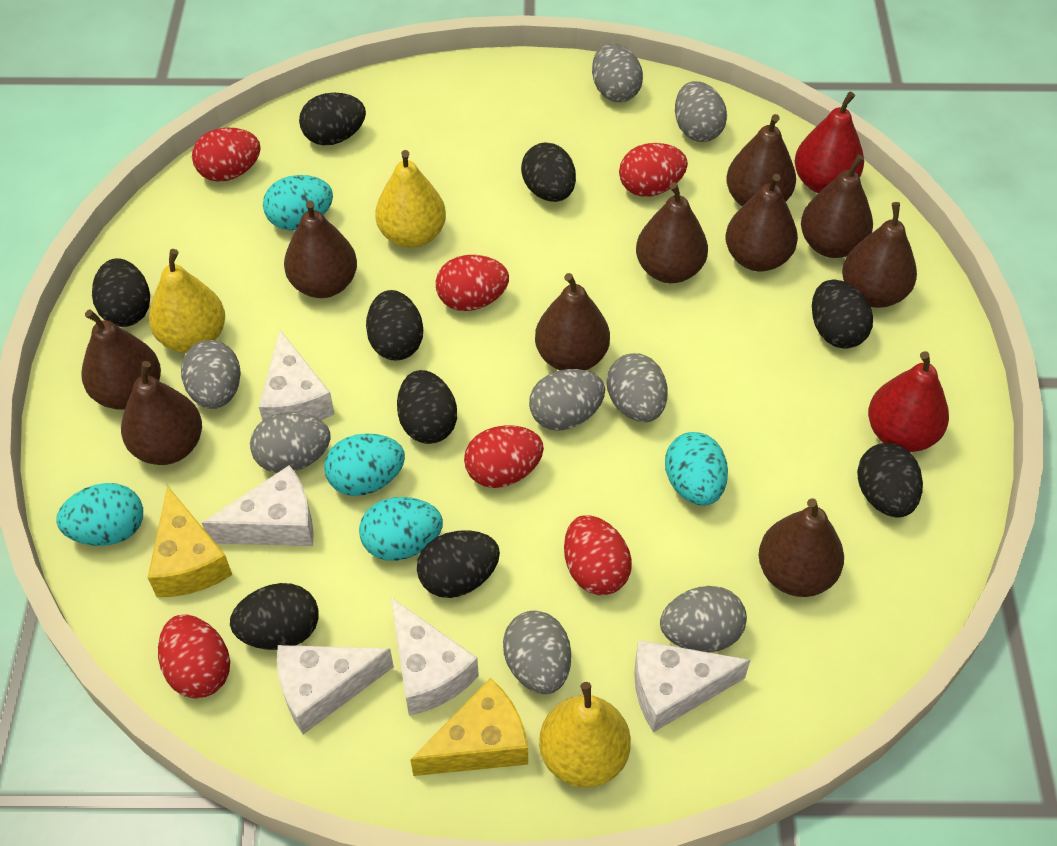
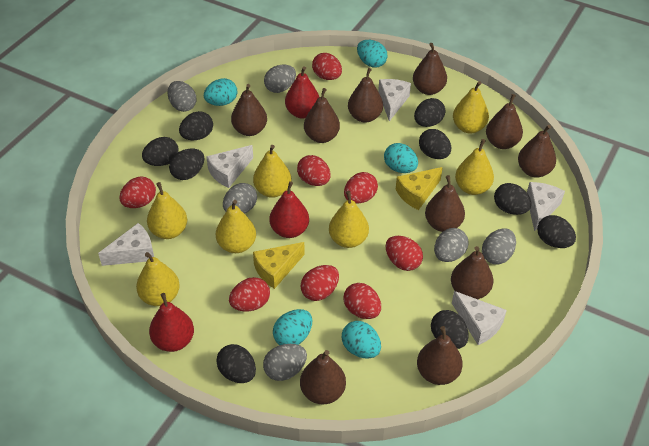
grey egg: 8 -> 6
red egg: 6 -> 8
red pear: 2 -> 3
yellow pear: 3 -> 7

